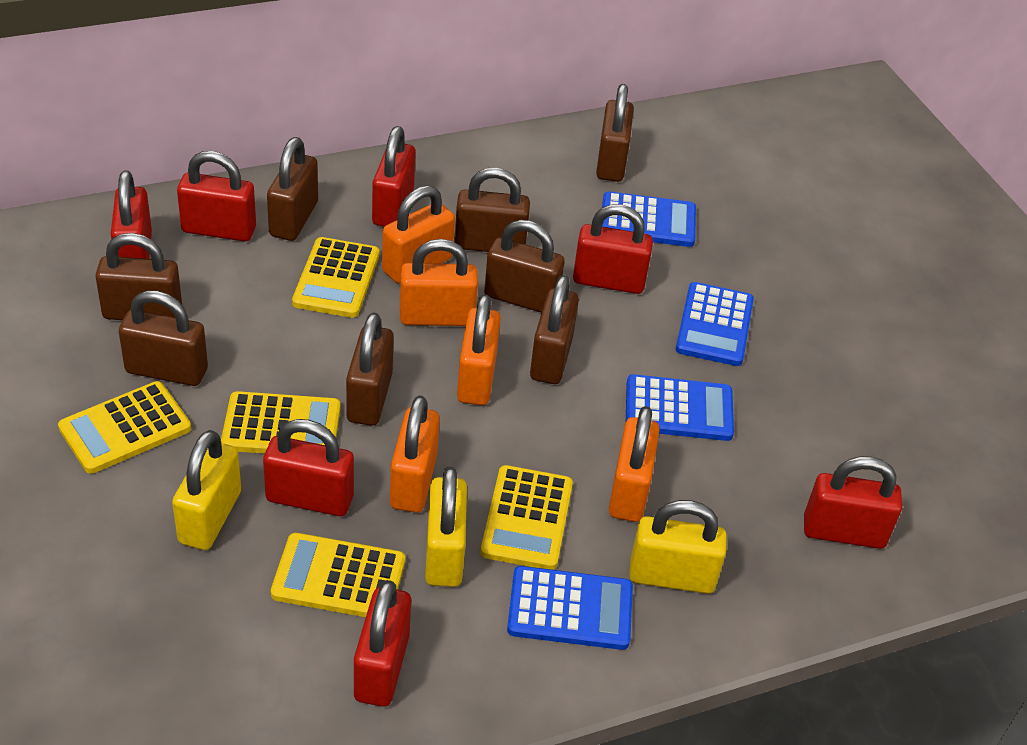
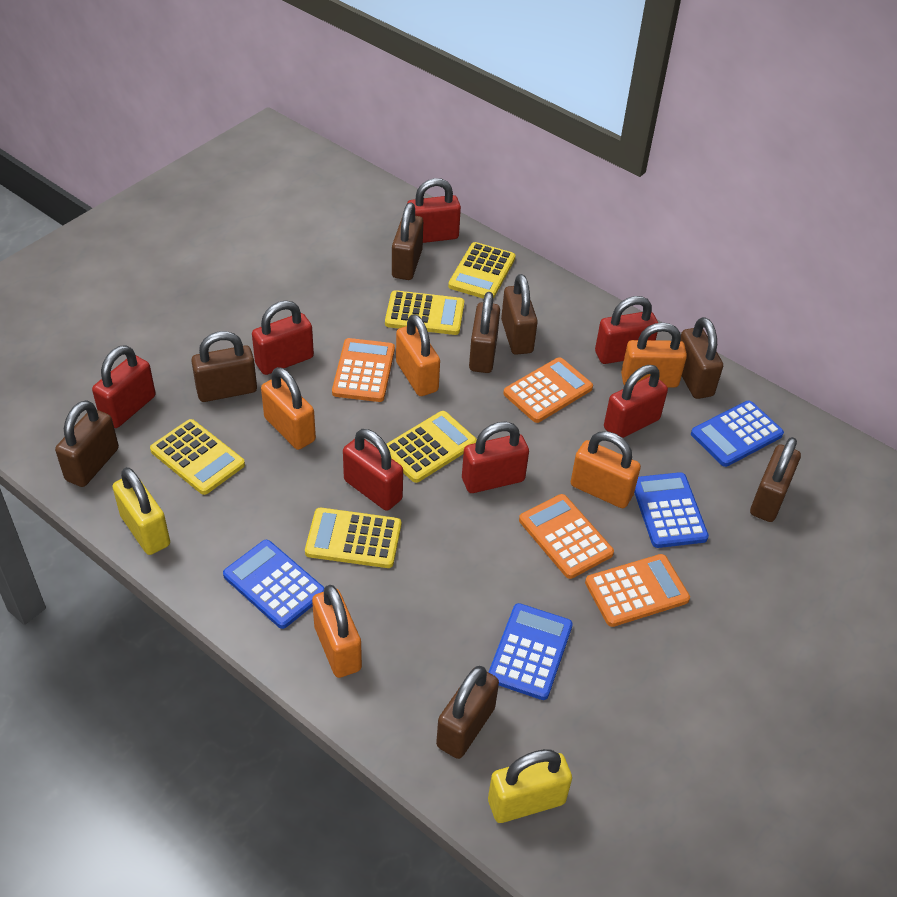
orange calculator: 0 -> 4
yellow padlock: 3 -> 2

